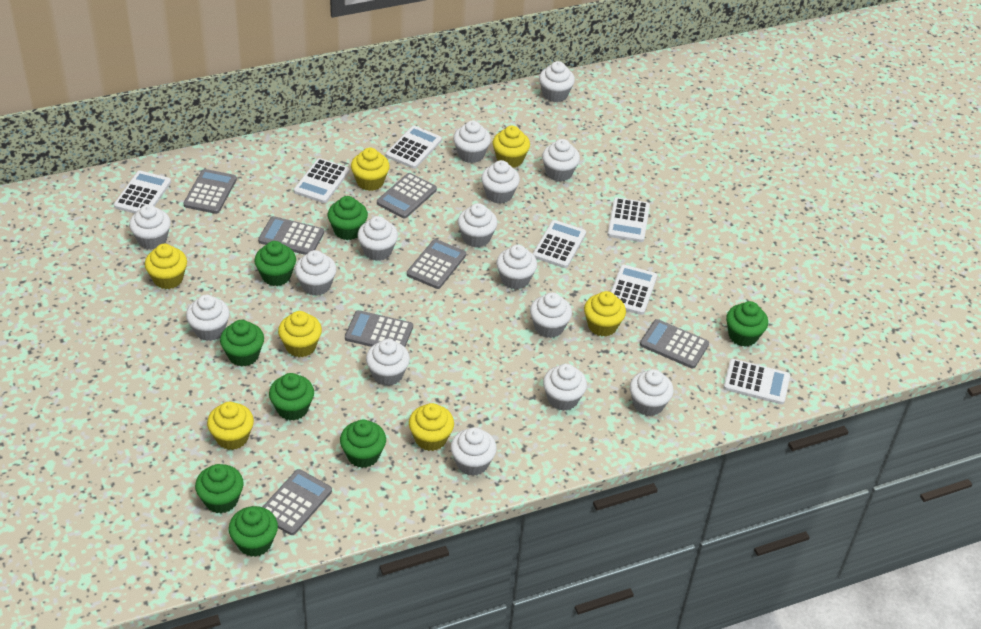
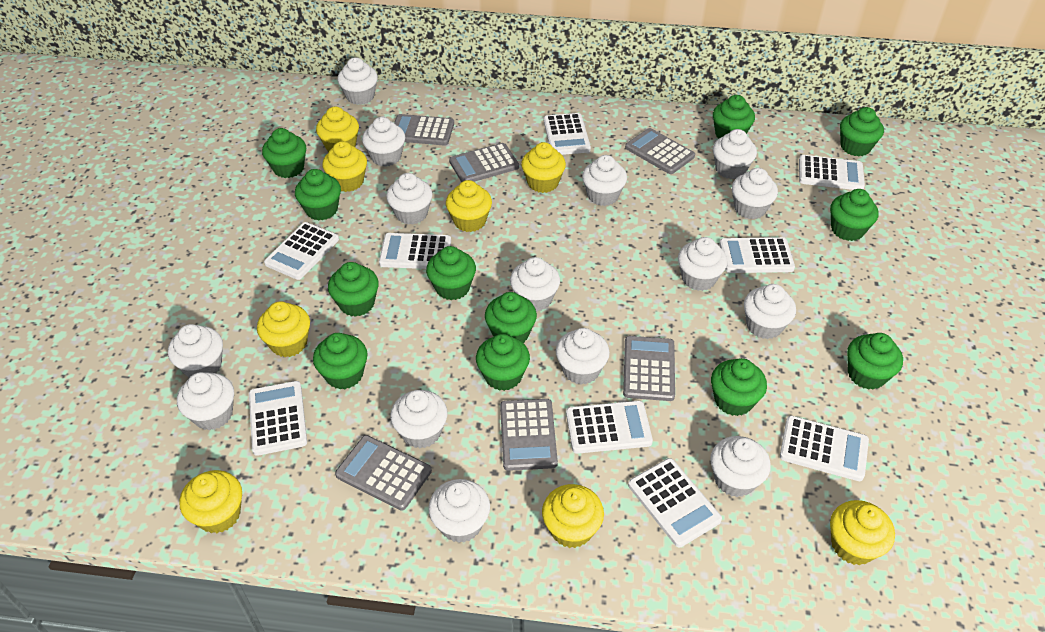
green cupcake: 8 -> 12
grey calculator: 7 -> 6
white calculator: 7 -> 9
yellow cupcake: 7 -> 8

